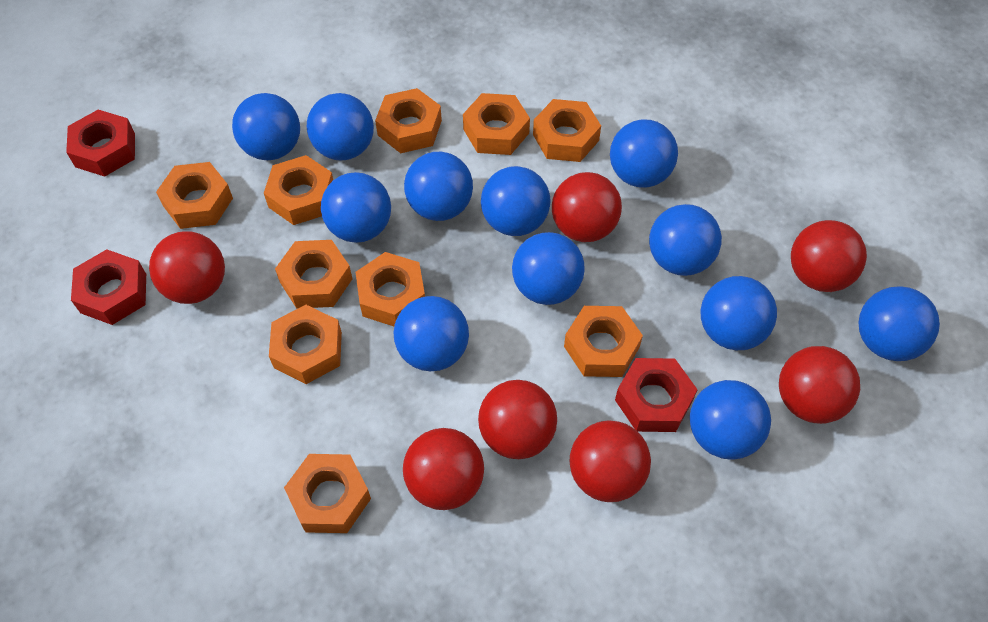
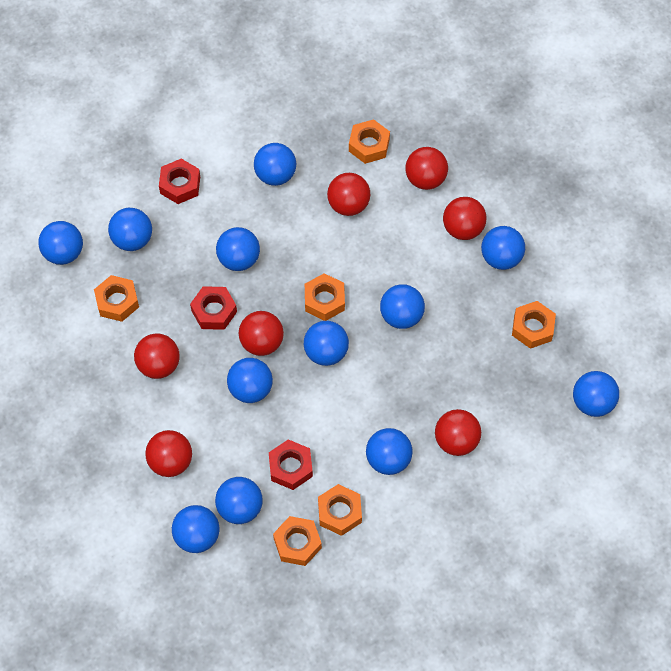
orange nut: 10 -> 6

